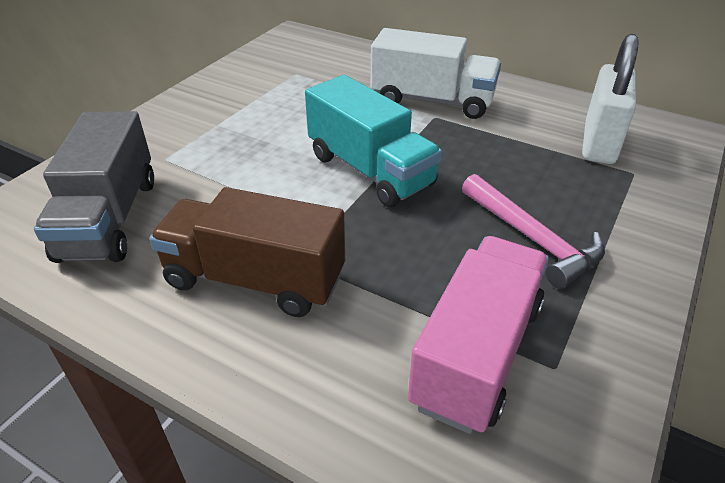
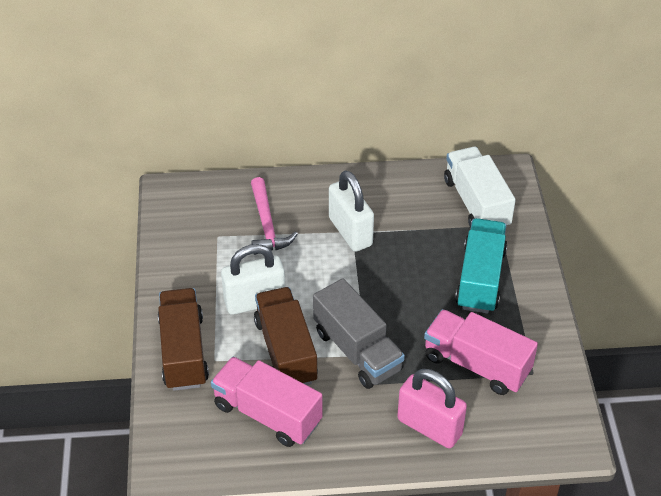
brown truck: 1 -> 2
pink padlock: 0 -> 1
pink truck: 1 -> 2
white padlock: 1 -> 2

